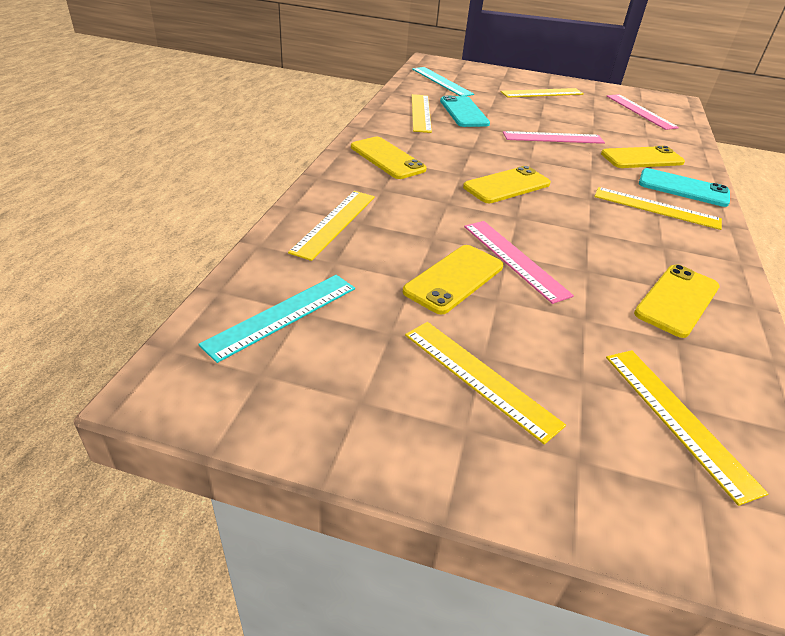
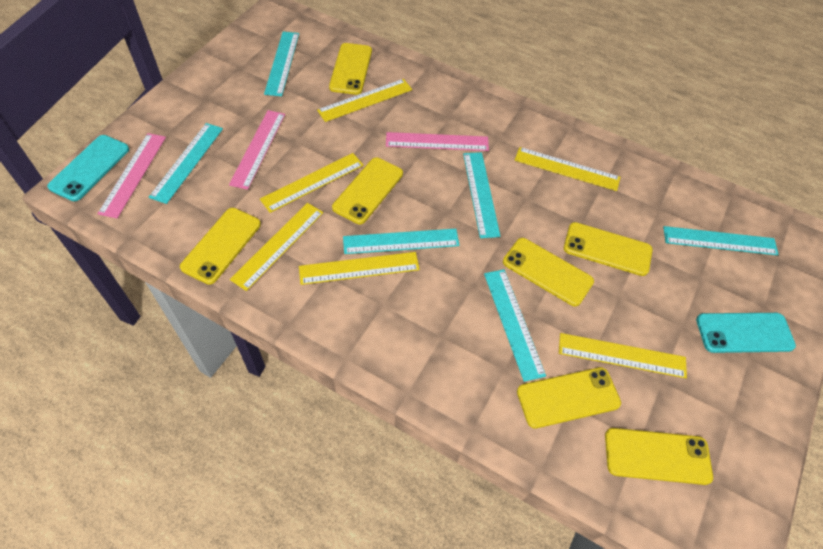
turquoise ruler: 2 -> 6
yellow phone: 5 -> 7

